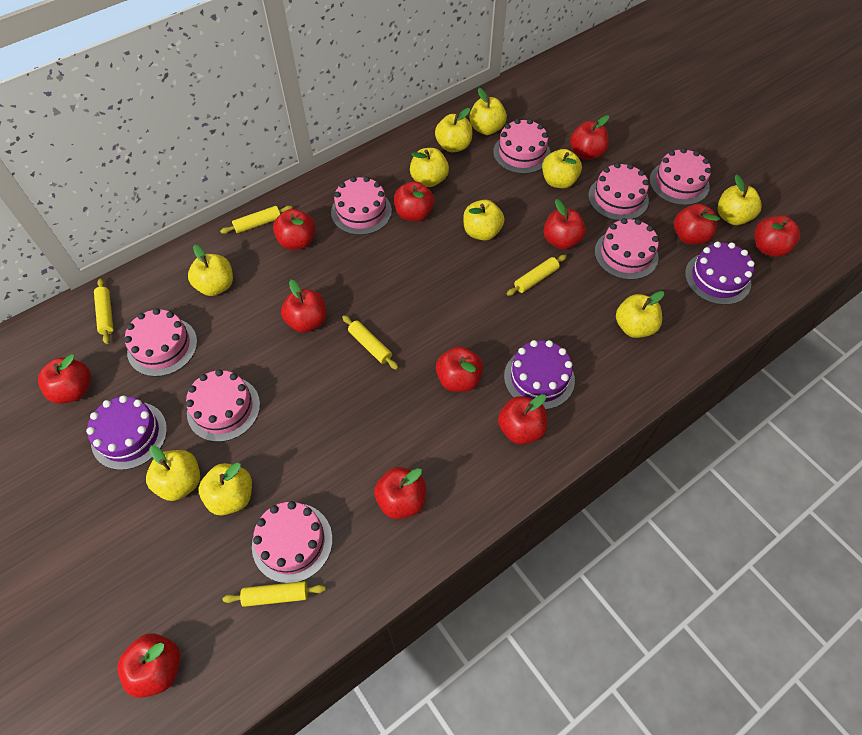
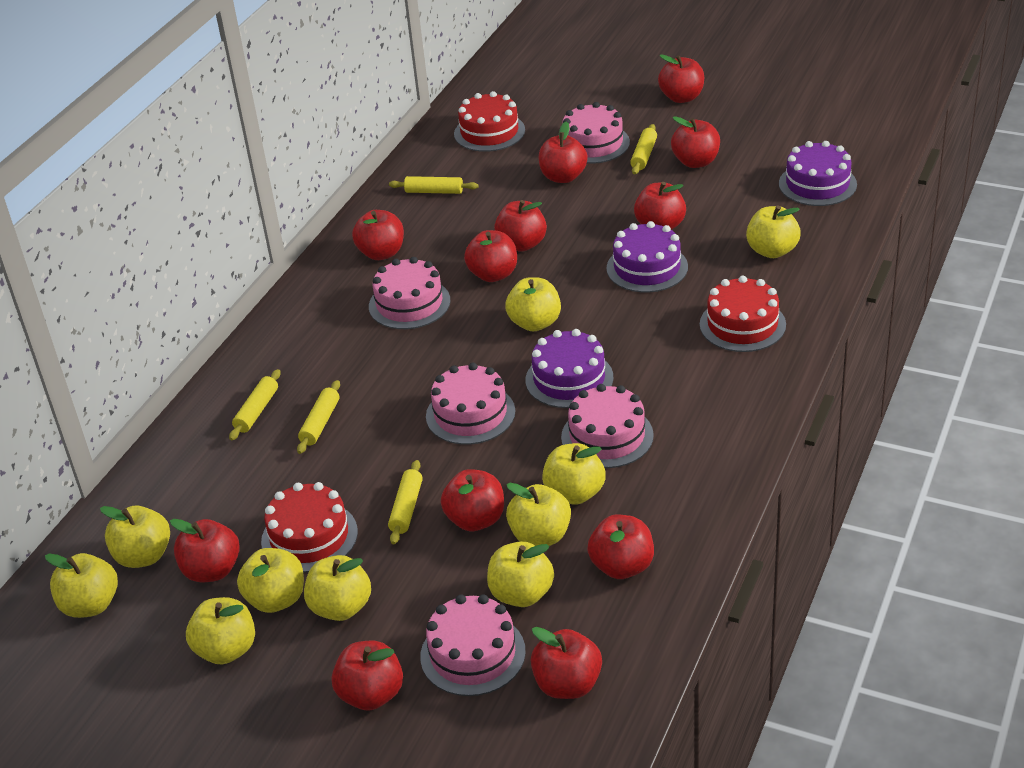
pink cake: 8 -> 5
red cake: 0 -> 3

